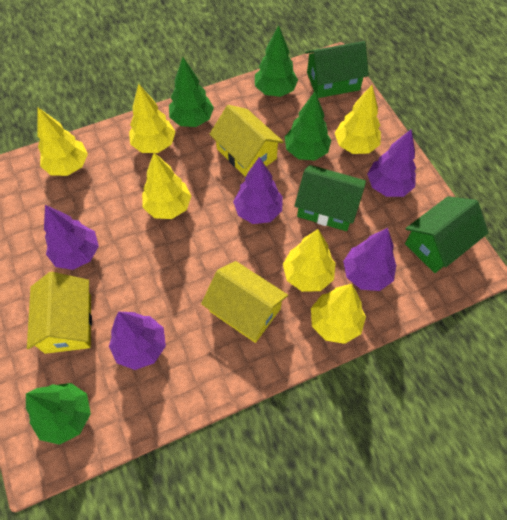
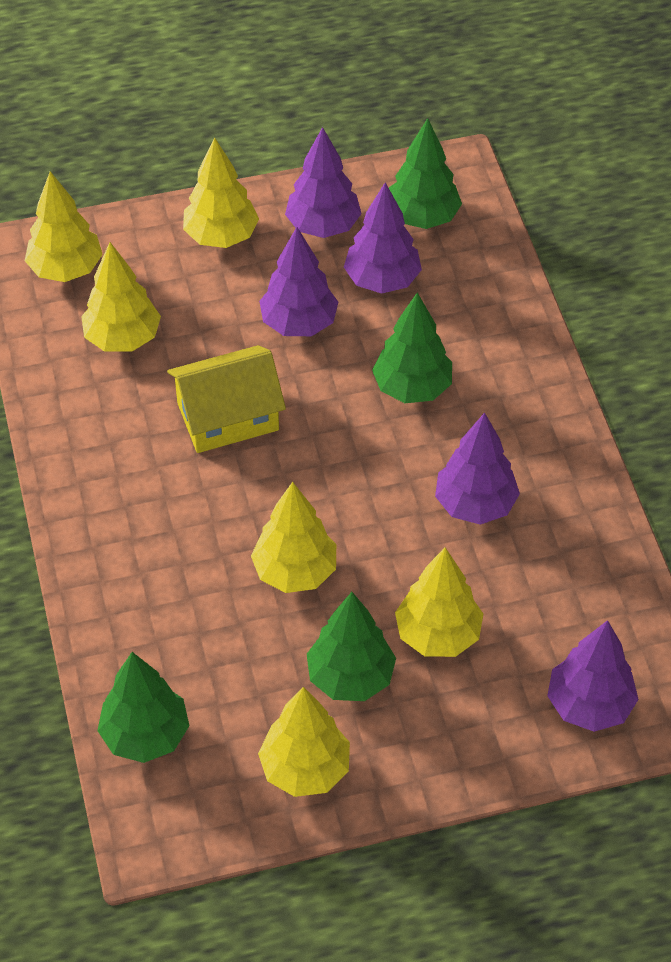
green house: 3 -> 0
yellow house: 3 -> 1

